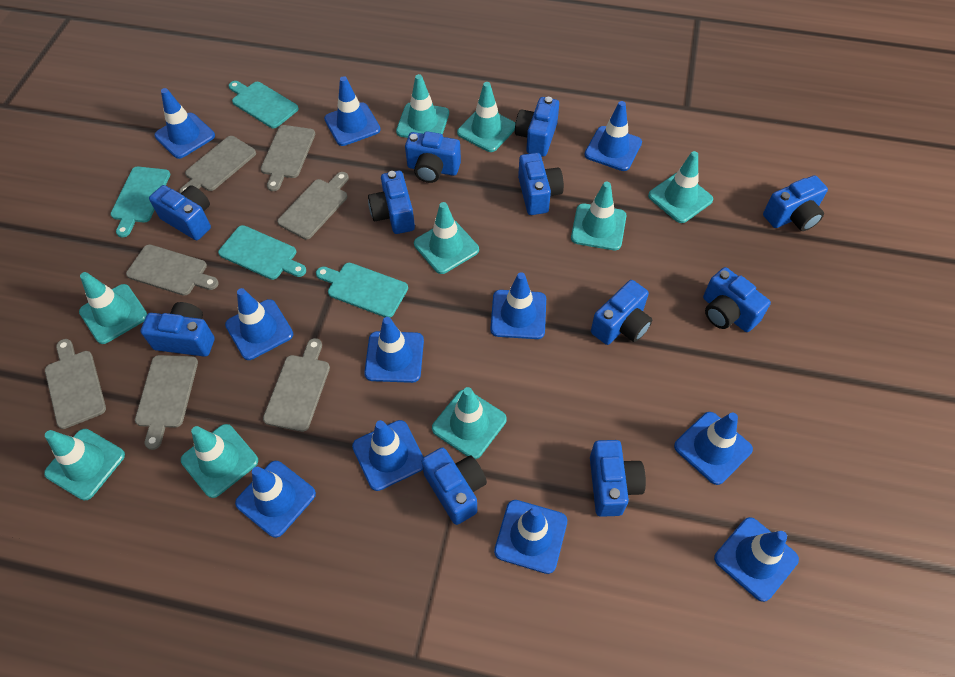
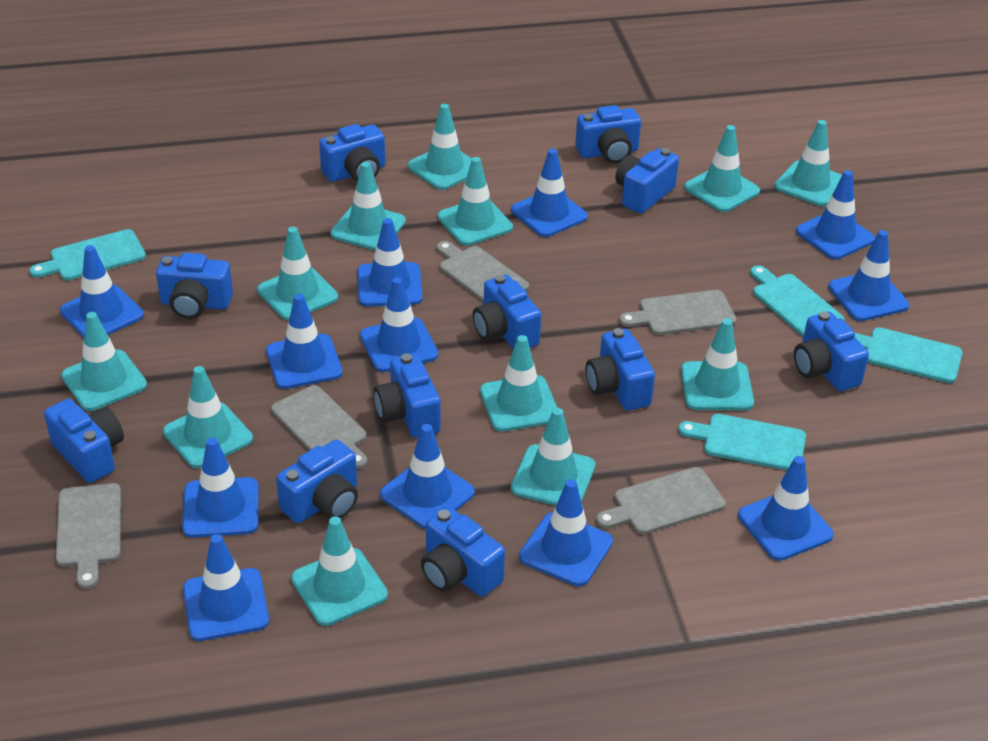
blue traffic cone: 11 -> 12
grey cutting board: 7 -> 5
turquoise traffic cone: 9 -> 12

